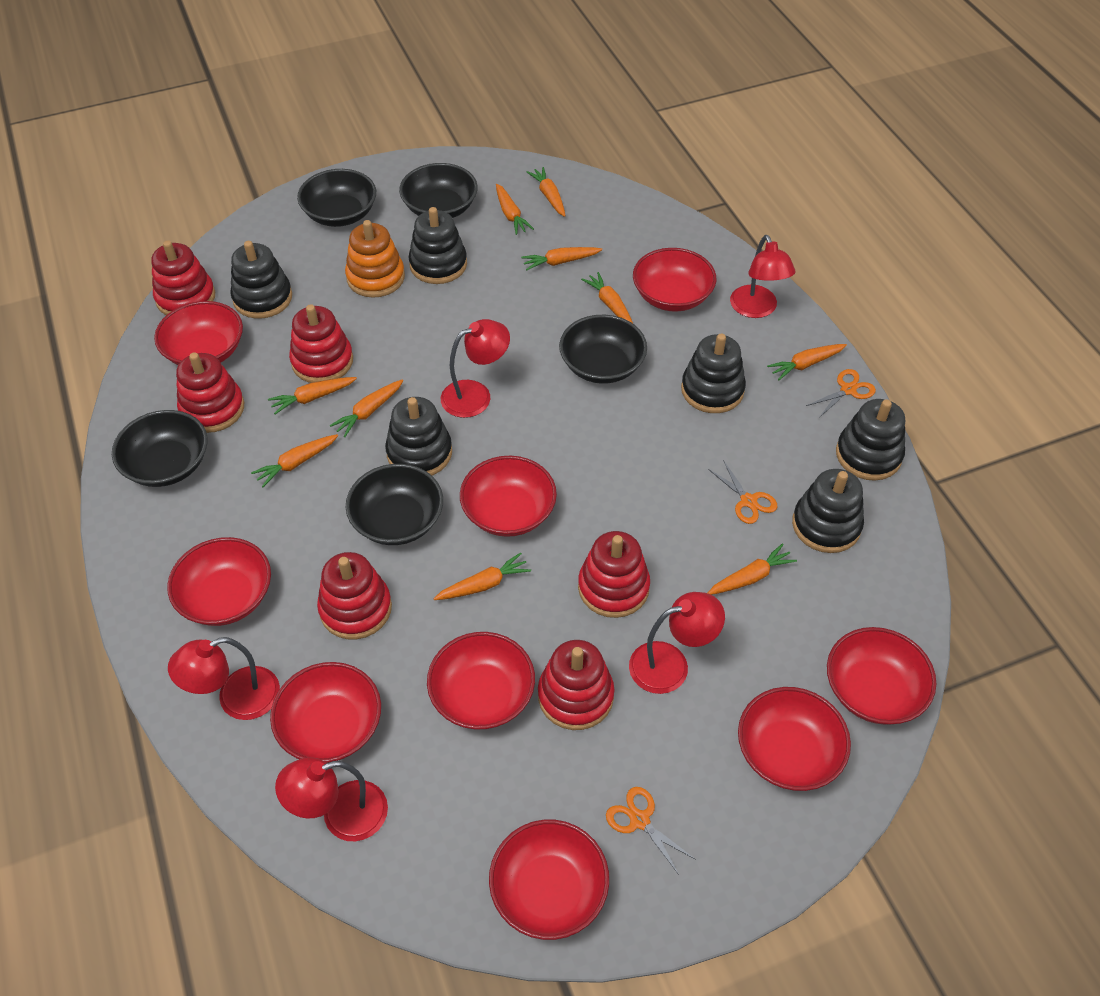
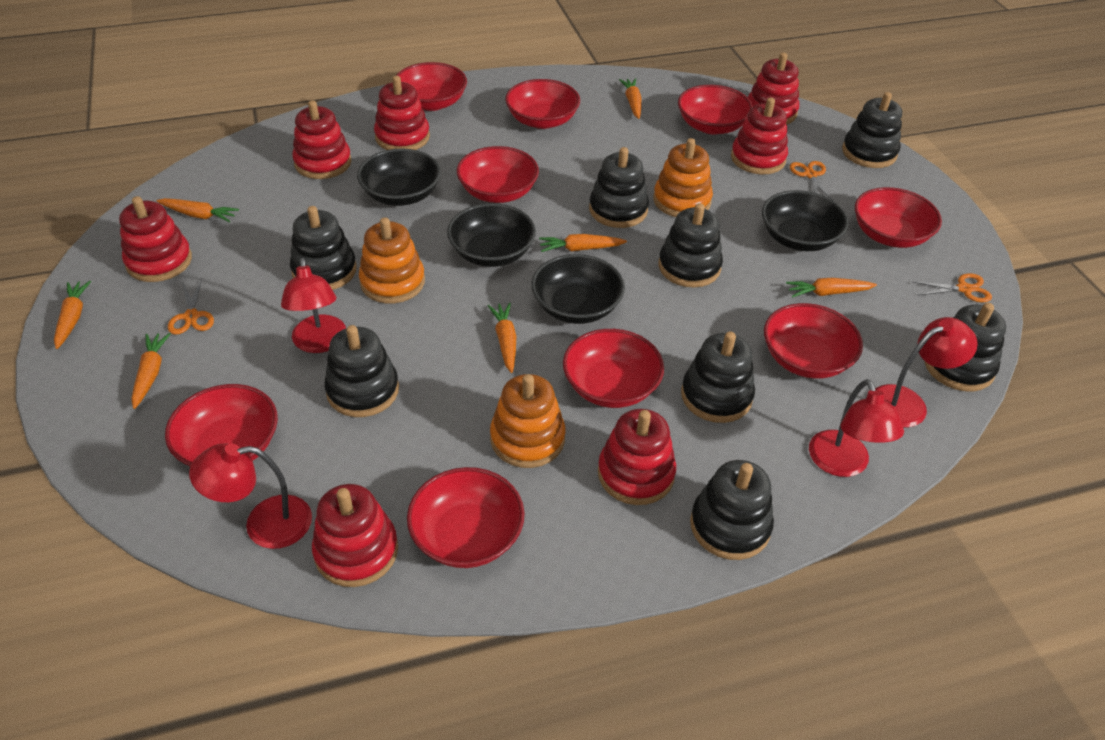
black bowl: 5 -> 4
black stacking toy: 6 -> 8
orange carrot: 10 -> 7
orange stacking toy: 1 -> 3
red lamp: 5 -> 4
red stacking toy: 6 -> 7

